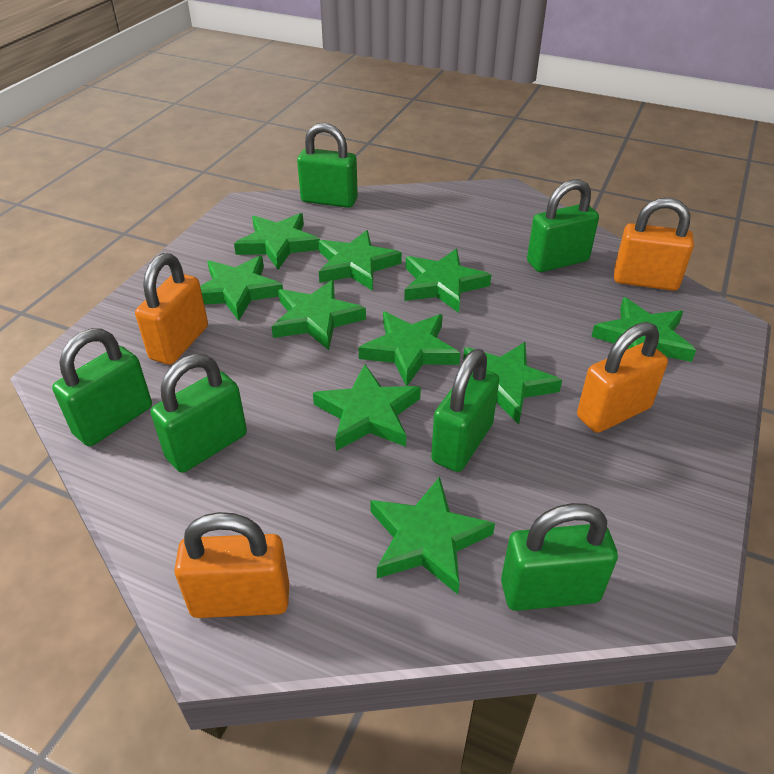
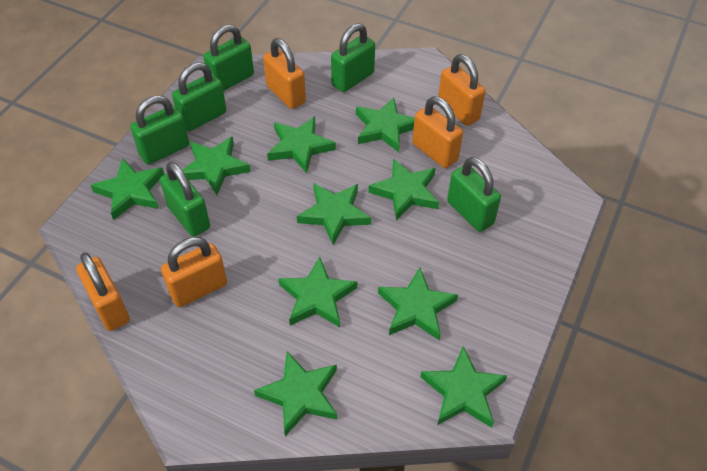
orange padlock: 4 -> 5

